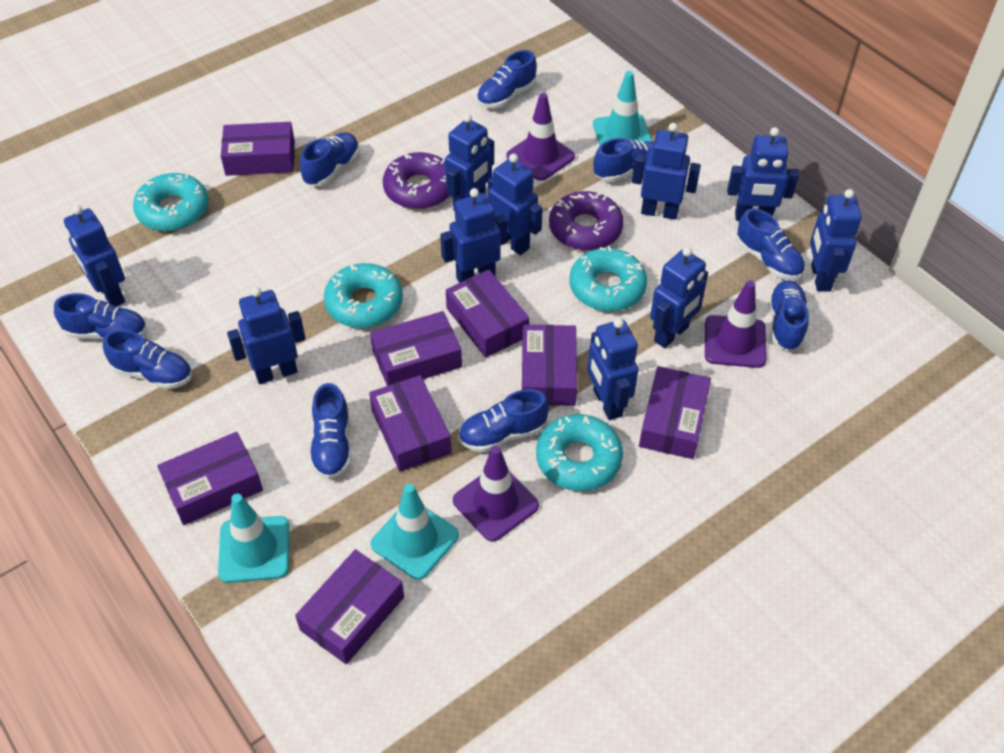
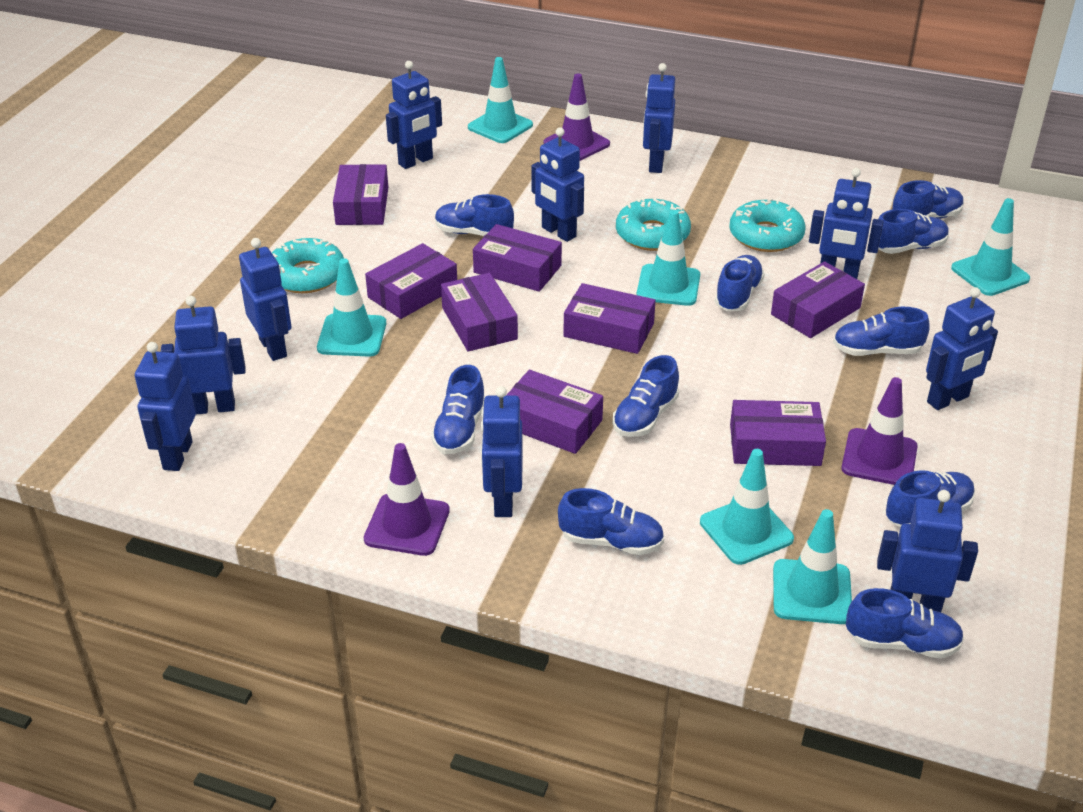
blue shoe: 9 -> 10
purple donut: 2 -> 0
turquoise donut: 4 -> 3
turquoise traffic cone: 3 -> 6

